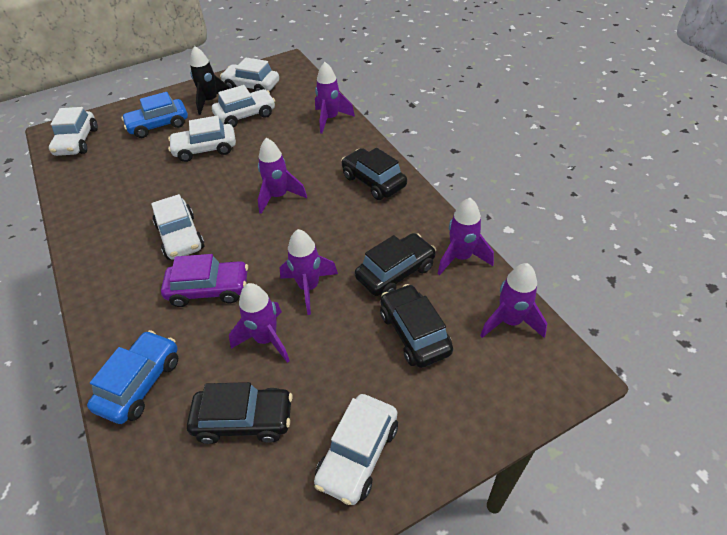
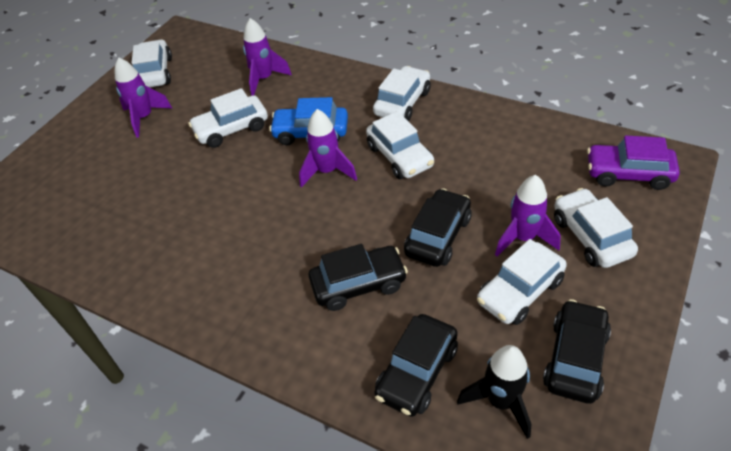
blue car: 2 -> 1
purple rocket: 6 -> 4

